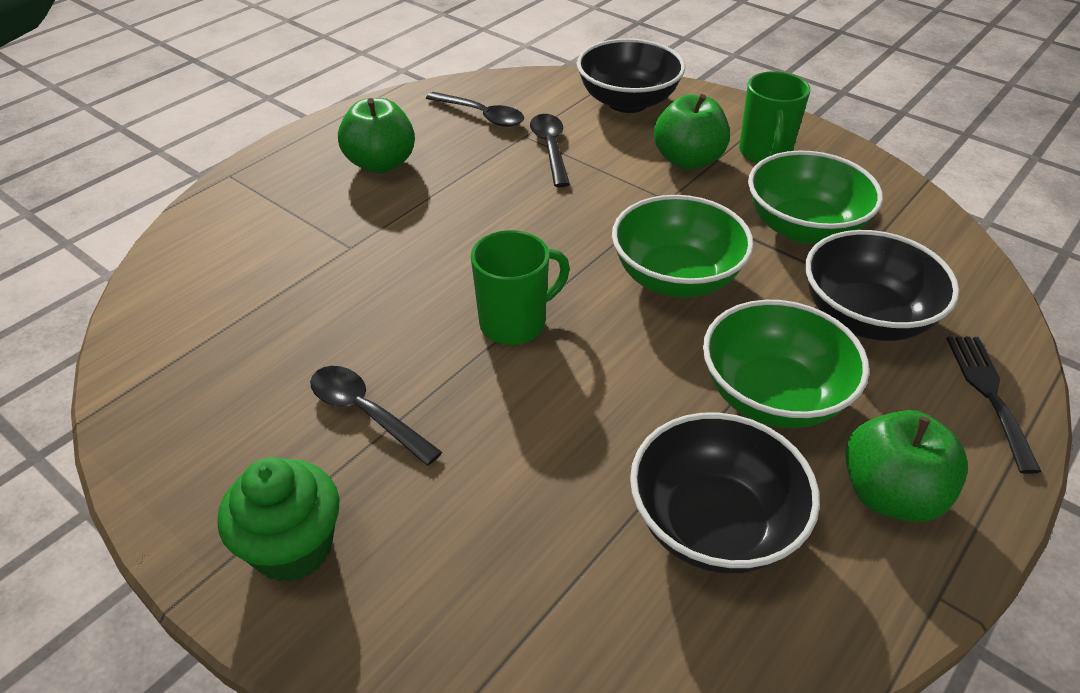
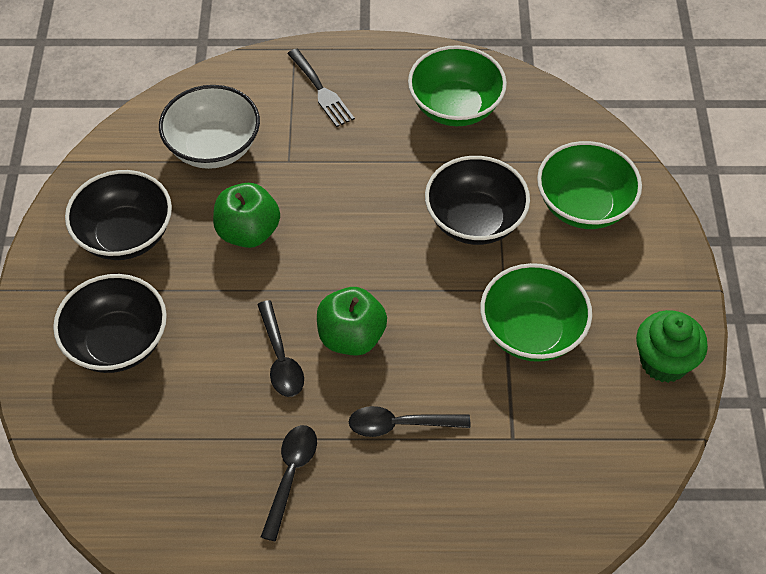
green apple: 3 -> 2
green mug: 2 -> 0
white bowl: 0 -> 1

